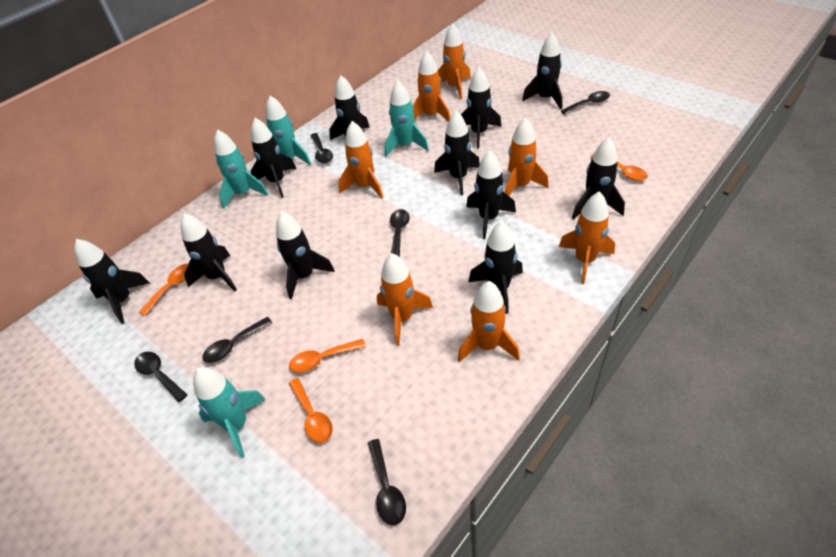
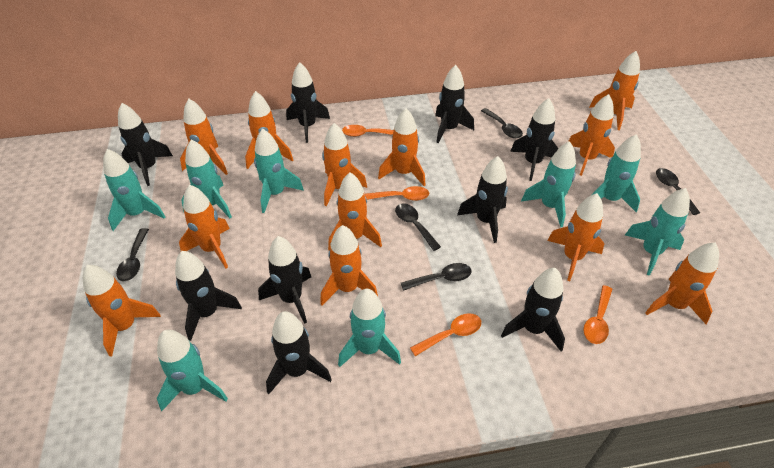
black rocket: 11 -> 9
black spoon: 6 -> 5
orange rocket: 7 -> 12
turquoise rocket: 4 -> 8

